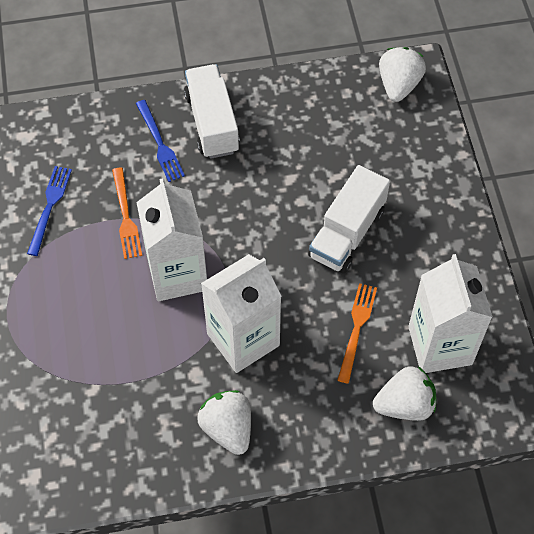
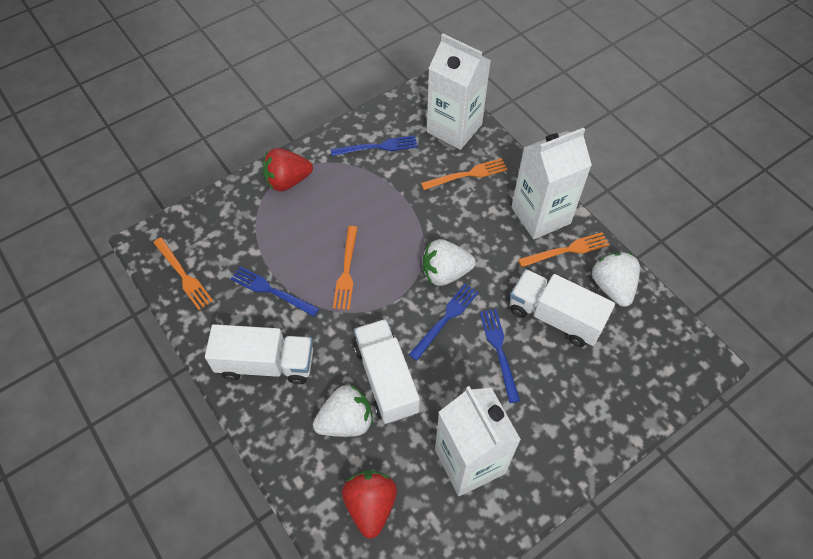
blue fork: 2 -> 4
orange fork: 2 -> 4
red strawberry: 0 -> 2
white truck: 2 -> 3

